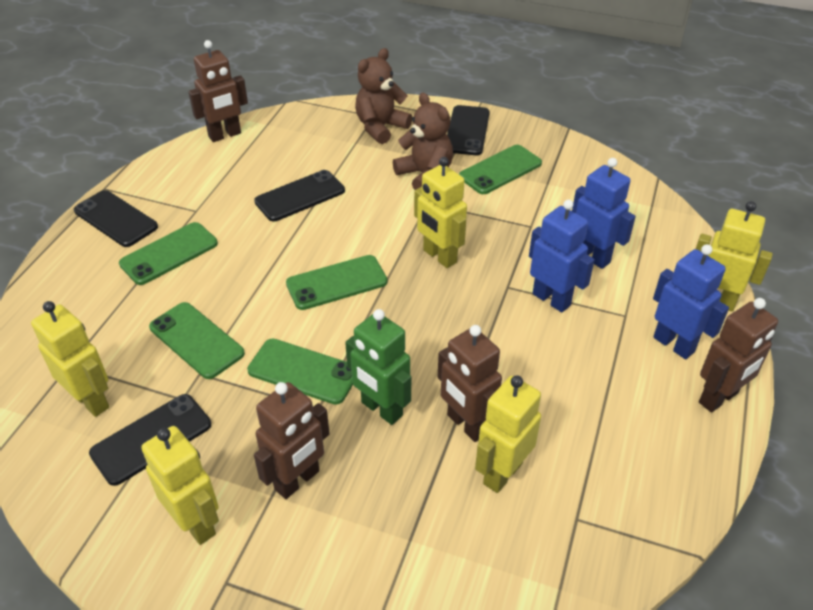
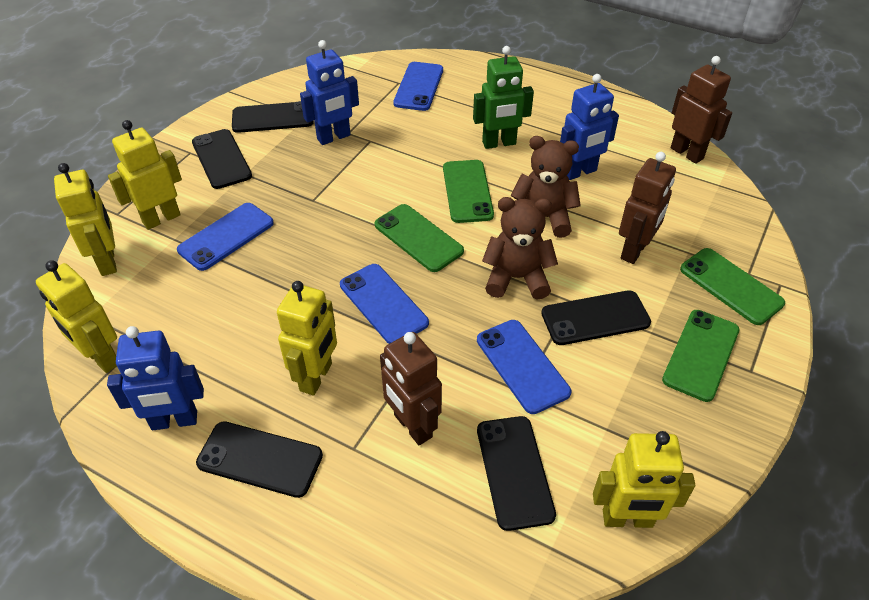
black phone: 4 -> 5
blue phone: 0 -> 4
brown robot: 4 -> 3
green phone: 5 -> 4

